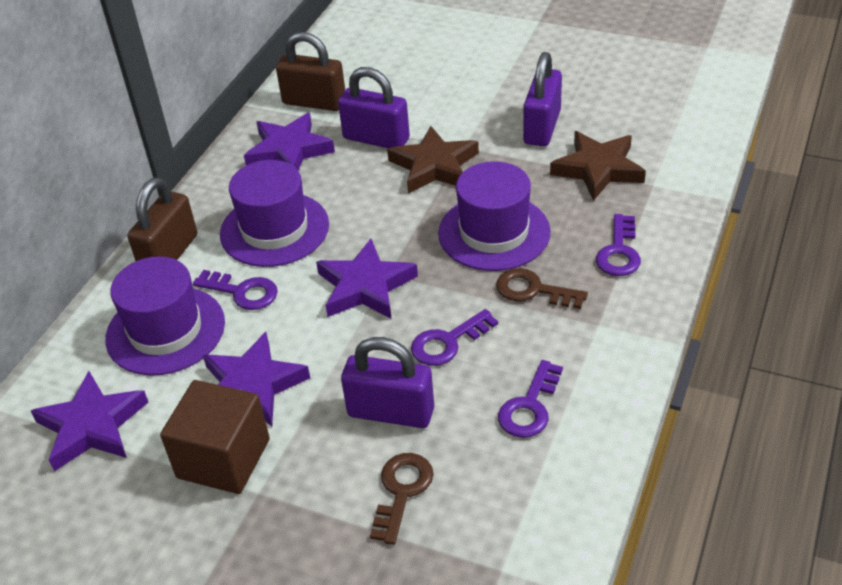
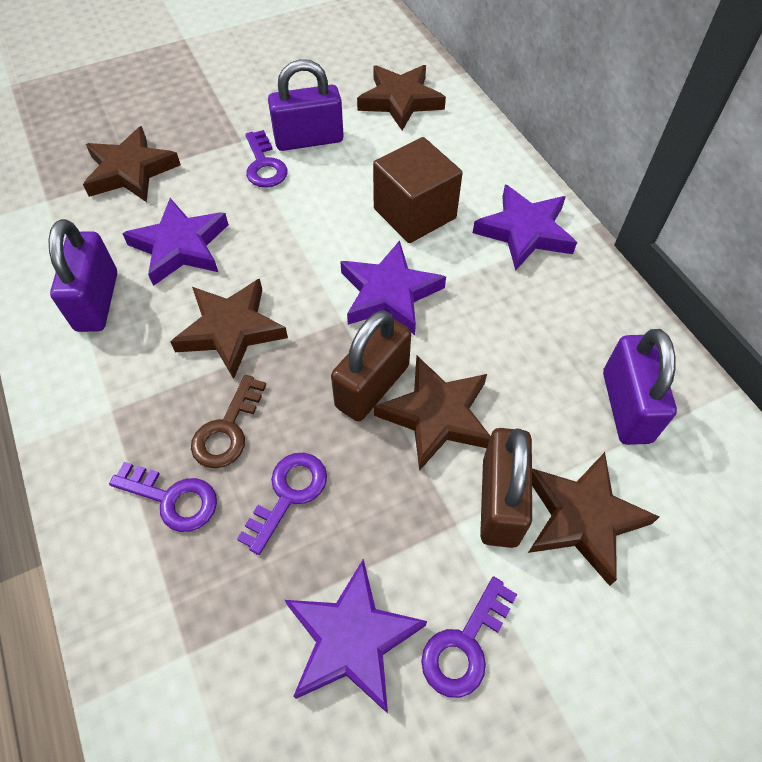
brown key: 2 -> 1
brown star: 2 -> 5
purple hat: 3 -> 0

